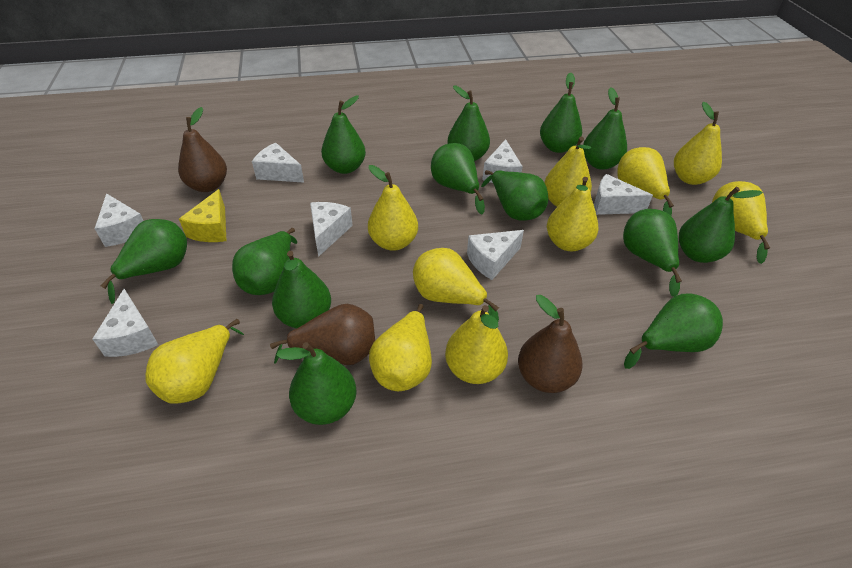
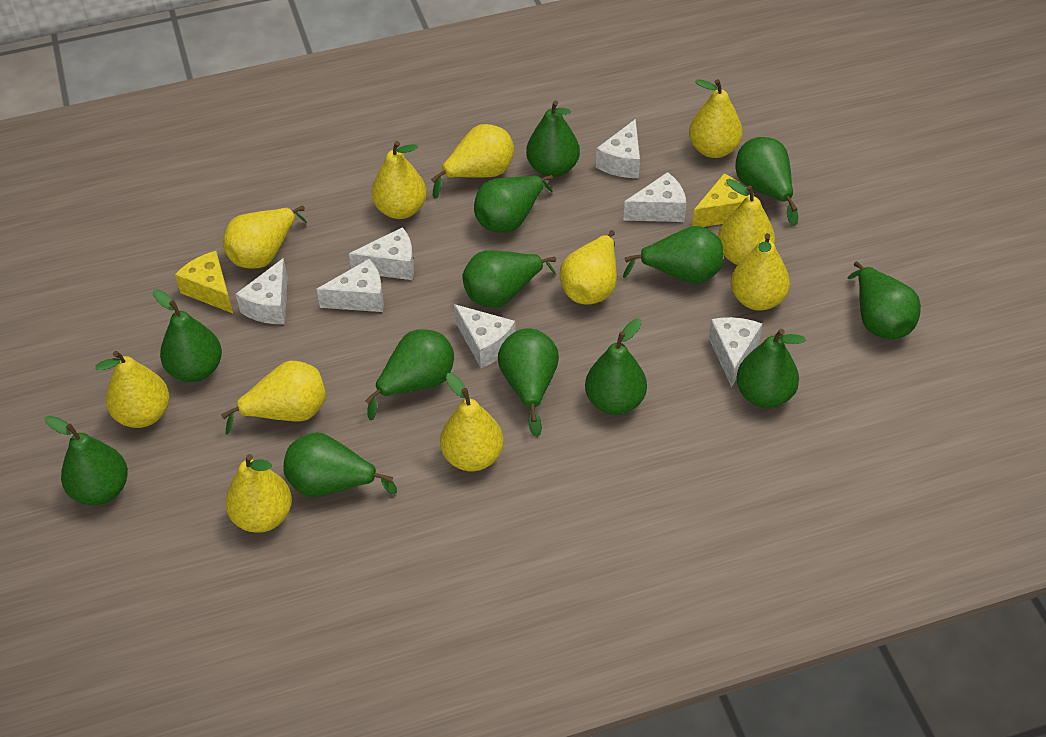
brown pear: 3 -> 0
yellow cheese: 1 -> 2
yellow pear: 10 -> 11

